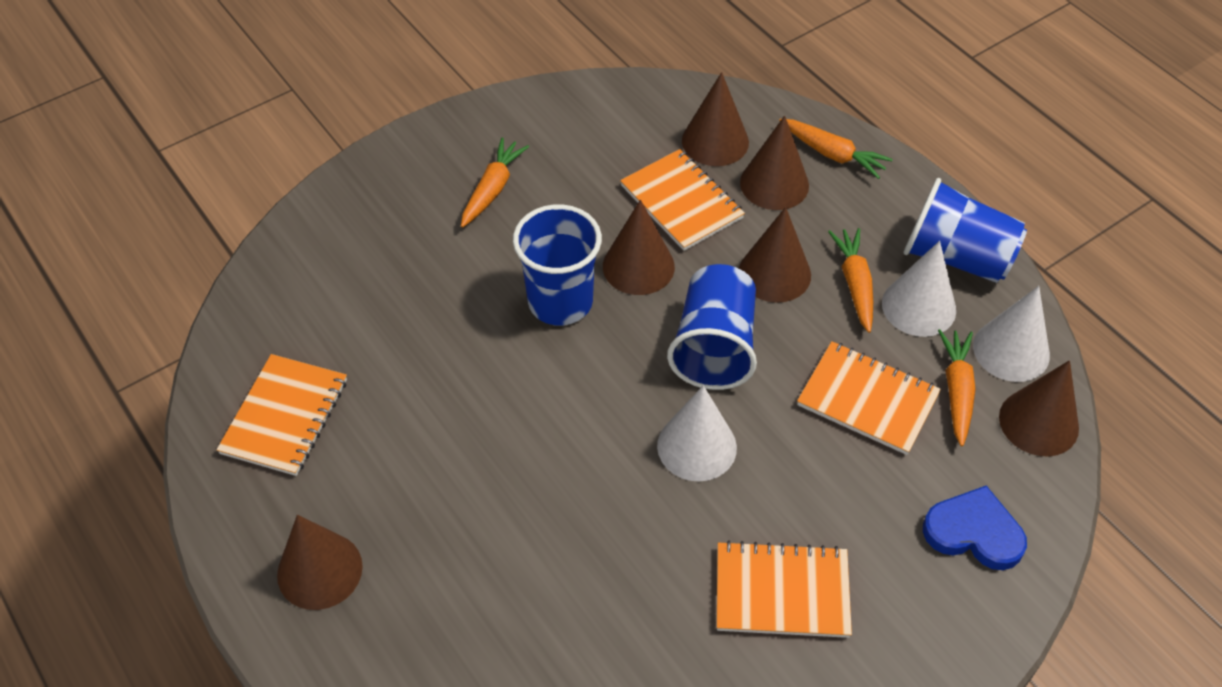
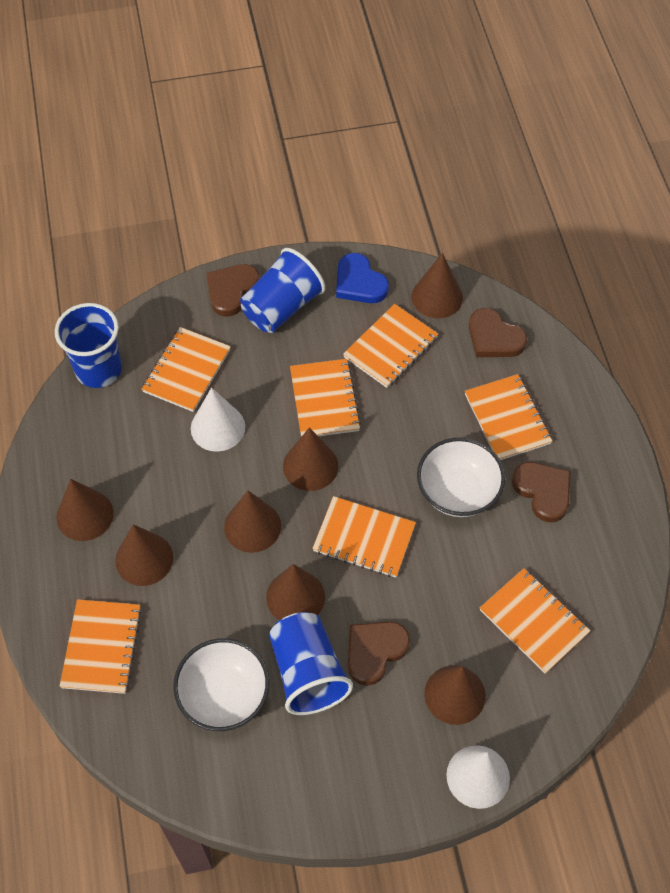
brown cone: 6 -> 7
brown heart: 0 -> 4
orange carrot: 4 -> 0
orange notebook: 4 -> 7
white bowl: 0 -> 2
white cone: 3 -> 2

